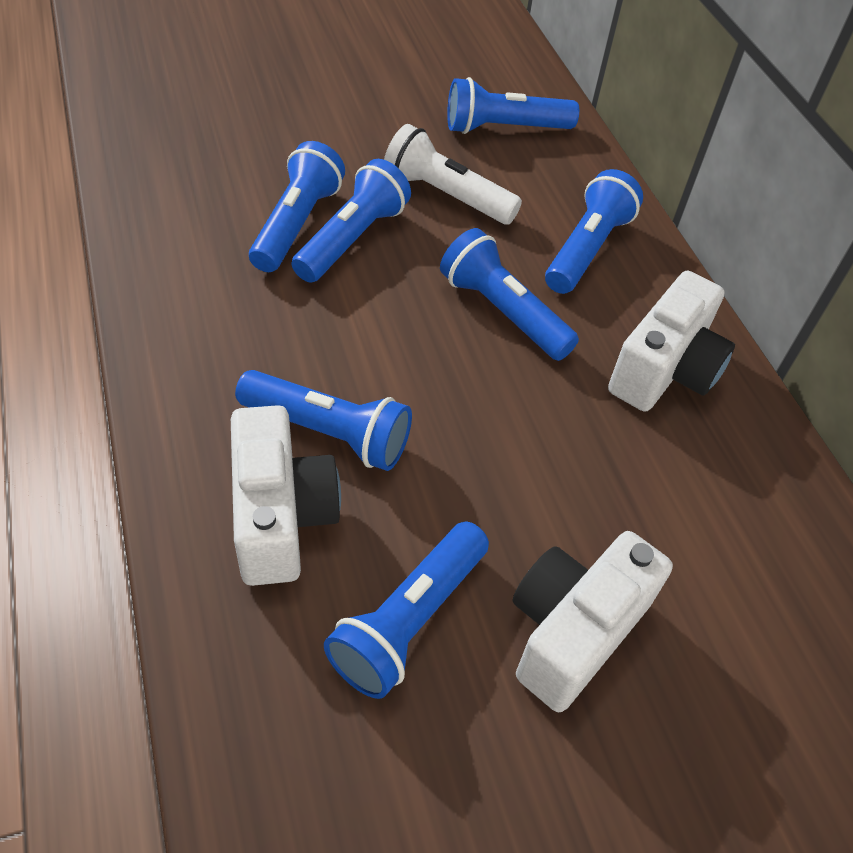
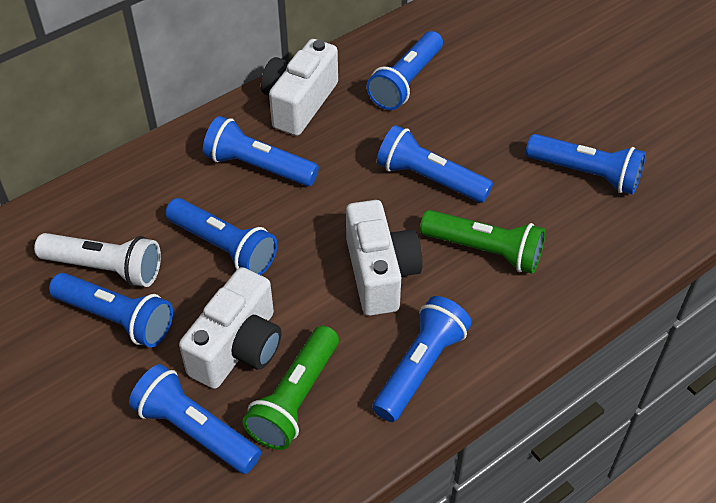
blue flashlight: 7 -> 8
green flashlight: 0 -> 2

